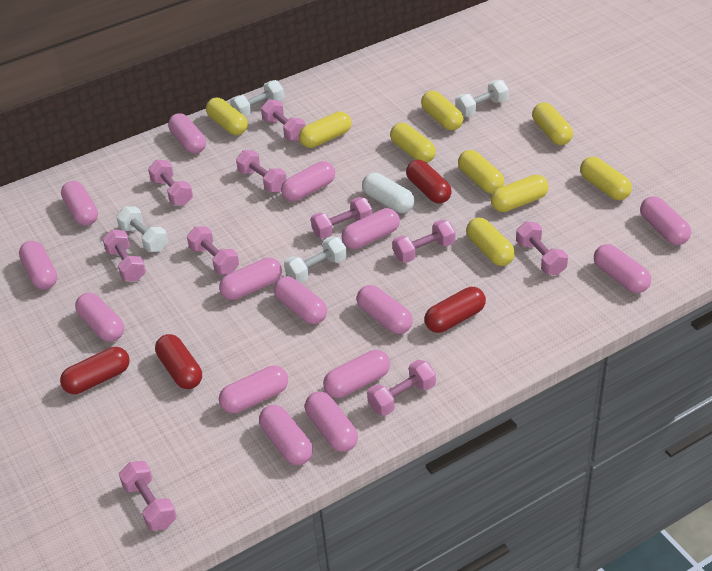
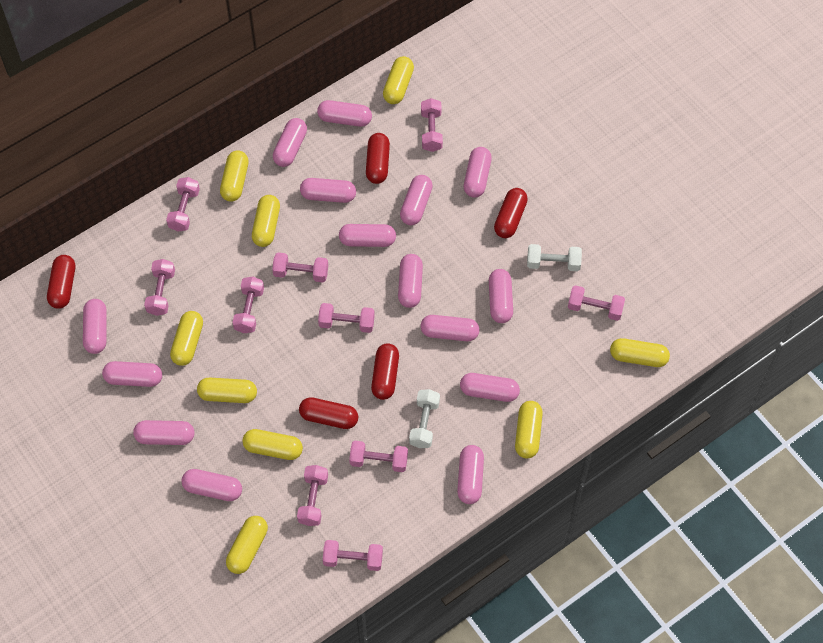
red capsule: 4 -> 5
white capsule: 1 -> 0
white dumbbell: 4 -> 2

